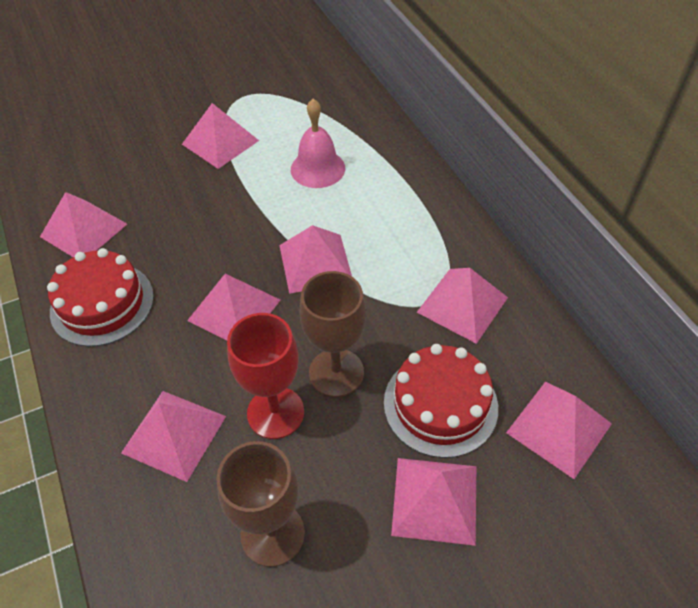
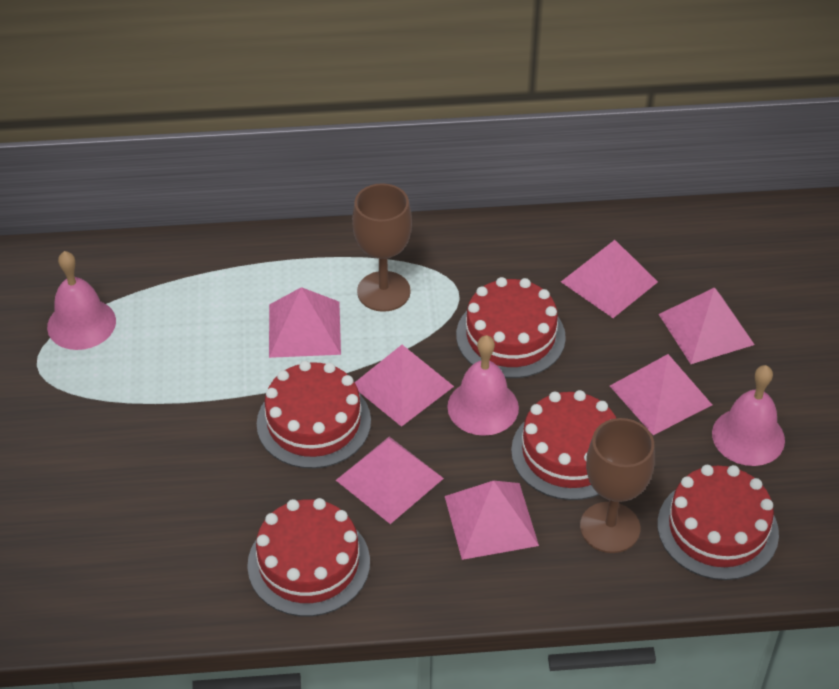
pink bell: 1 -> 3
pink pyramid: 8 -> 7
red cake: 2 -> 5
red goblet: 1 -> 0

